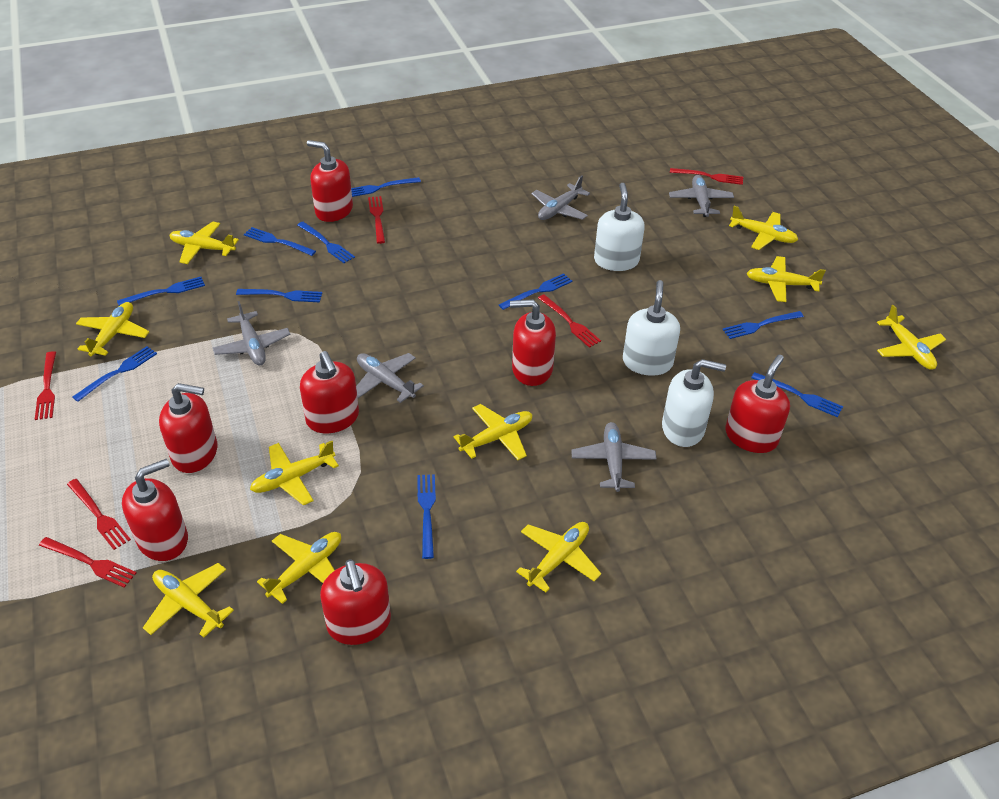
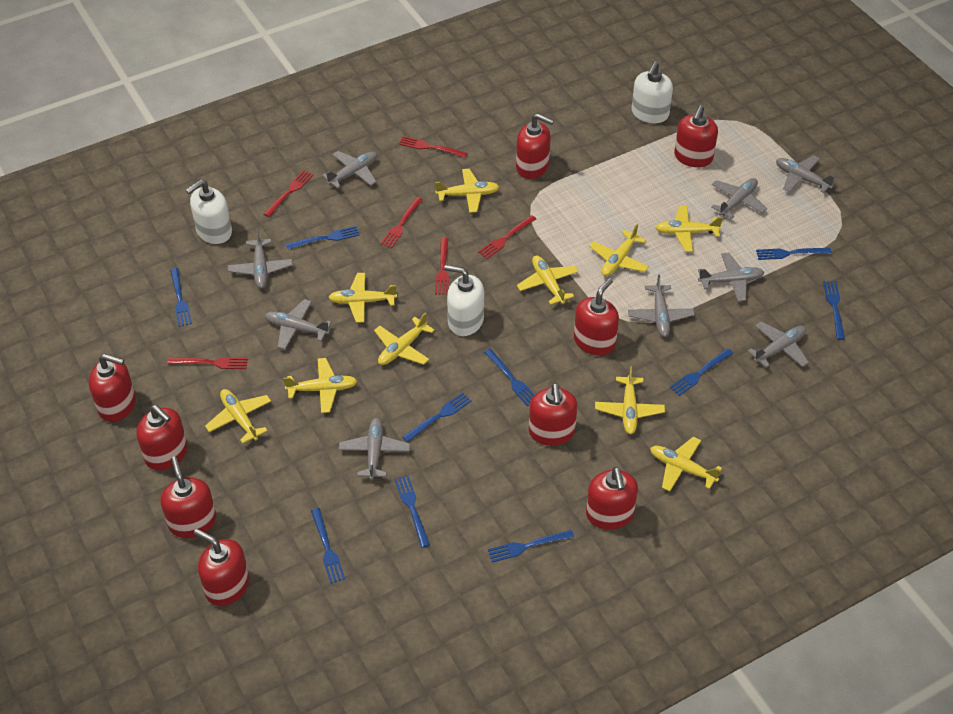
grey plane: 5 -> 9
red soap dispenser: 7 -> 9

